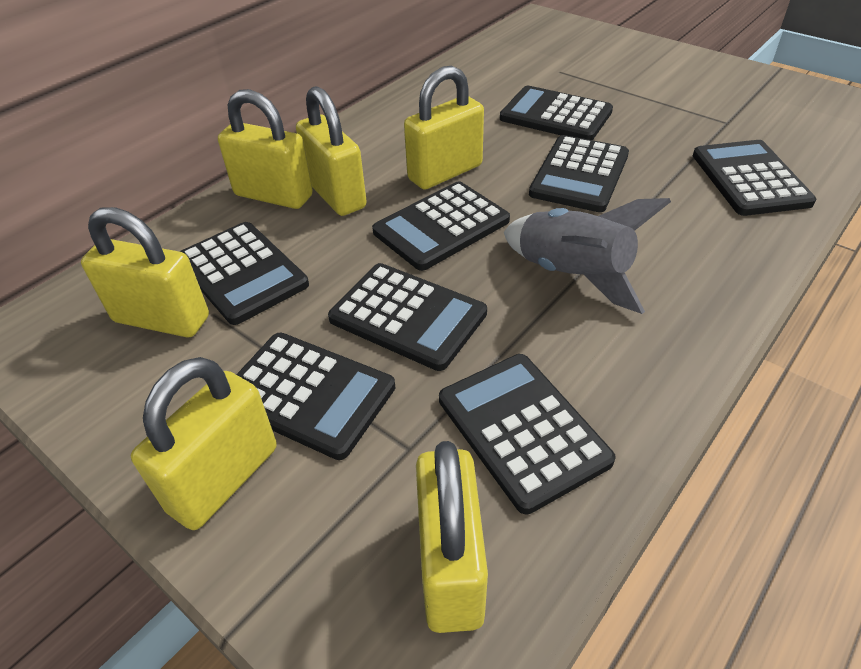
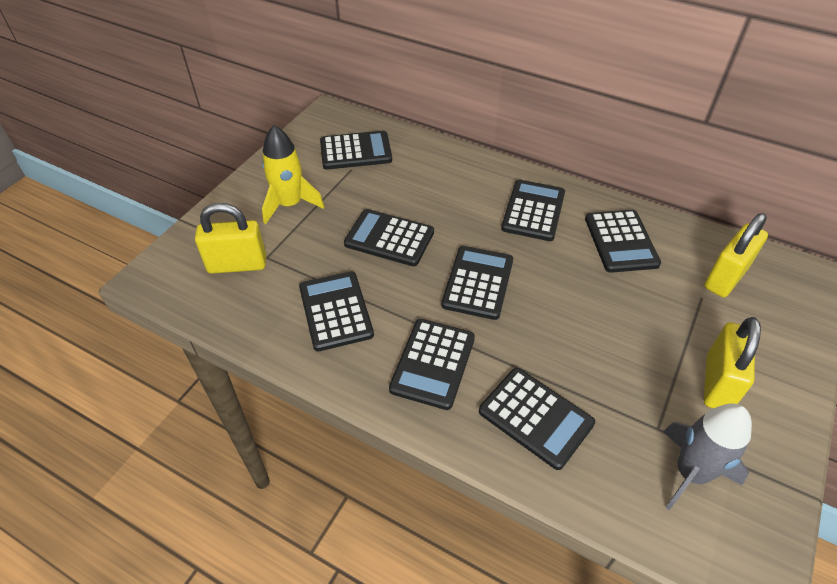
yellow padlock: 6 -> 3
yellow rocket: 0 -> 1

